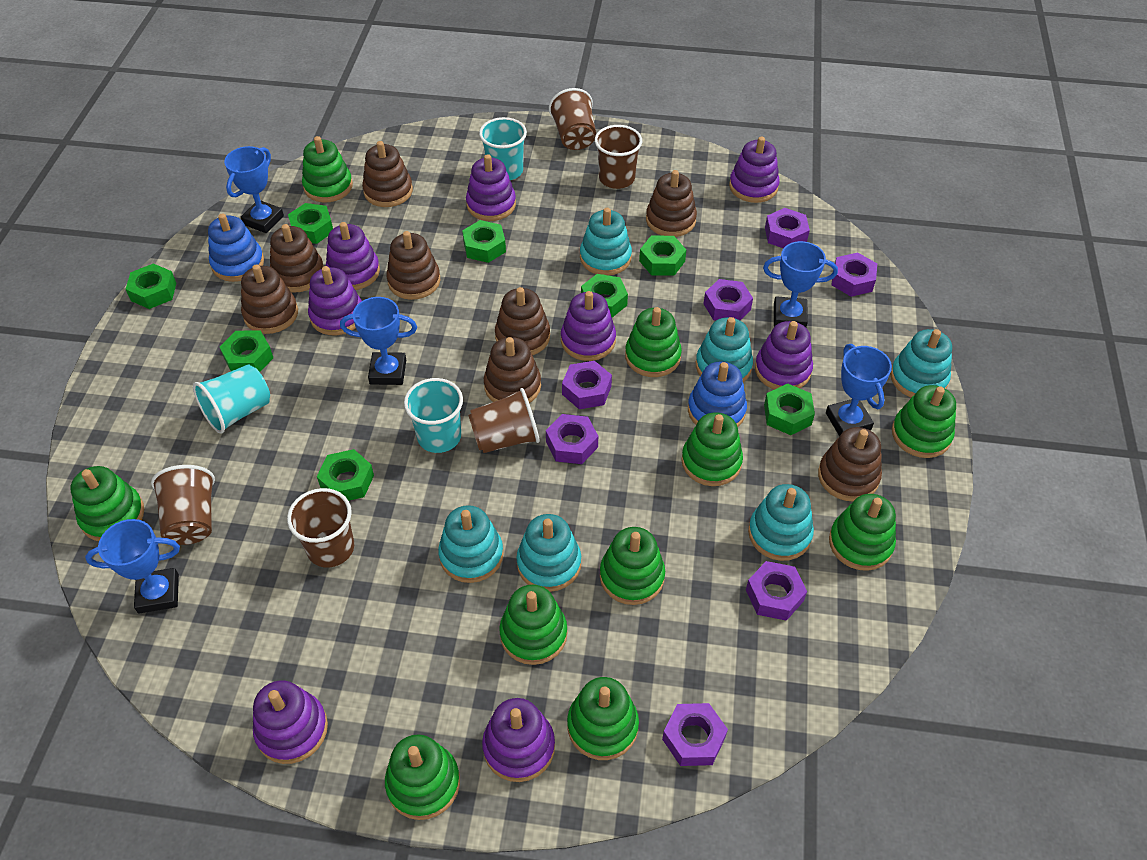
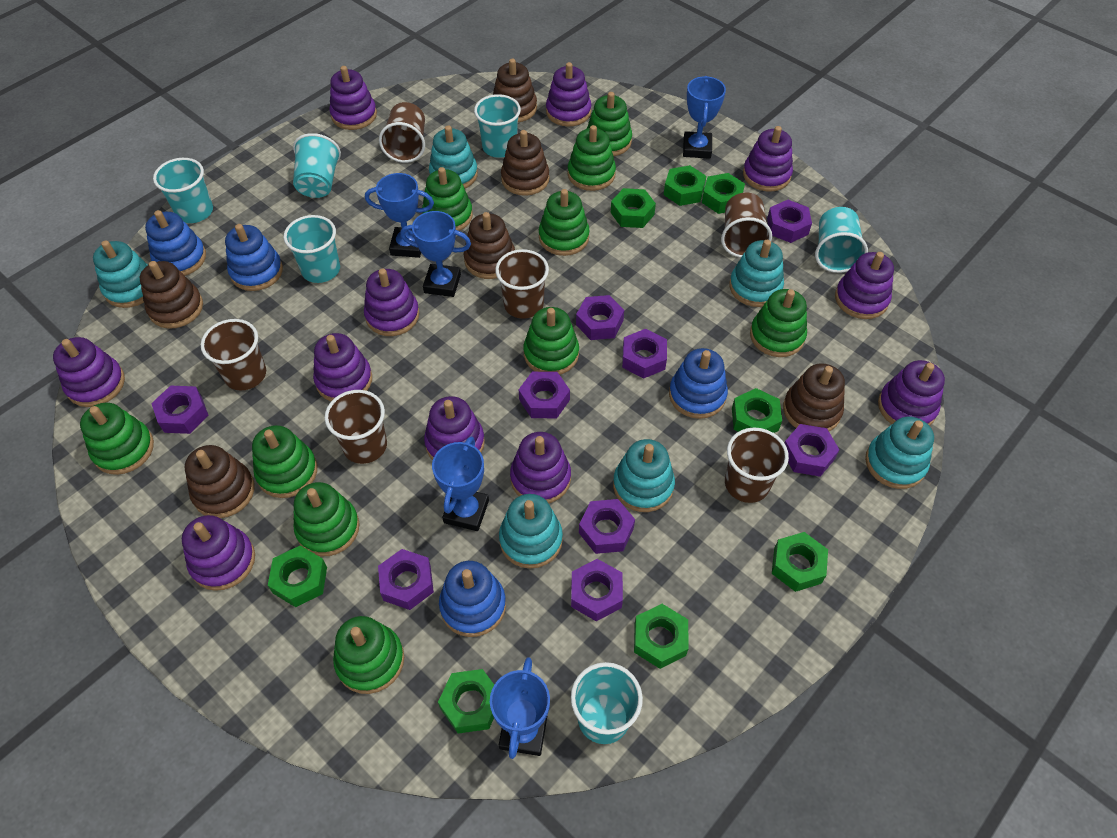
blue stacking toy: 2 -> 4
brown cup: 5 -> 6
brown stacking toy: 8 -> 6
purple nut: 7 -> 9
purple stacking toy: 8 -> 11
turquoise cup: 3 -> 6

